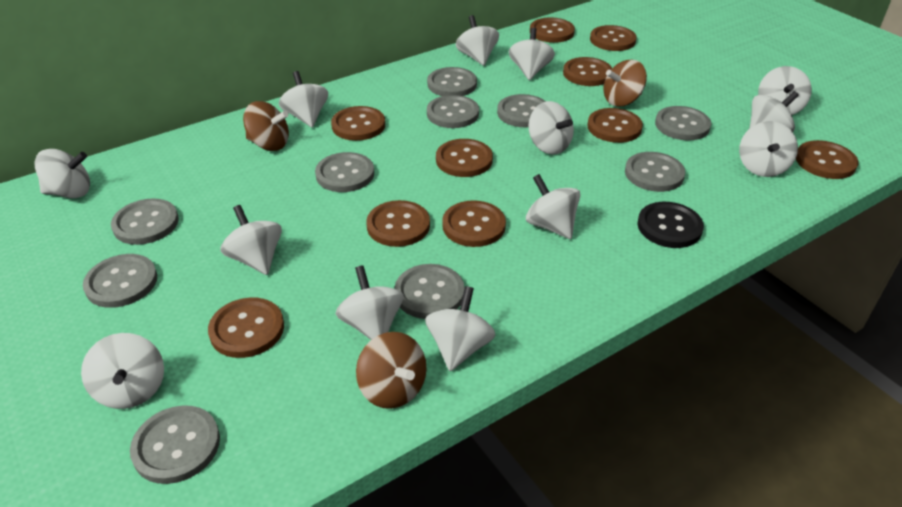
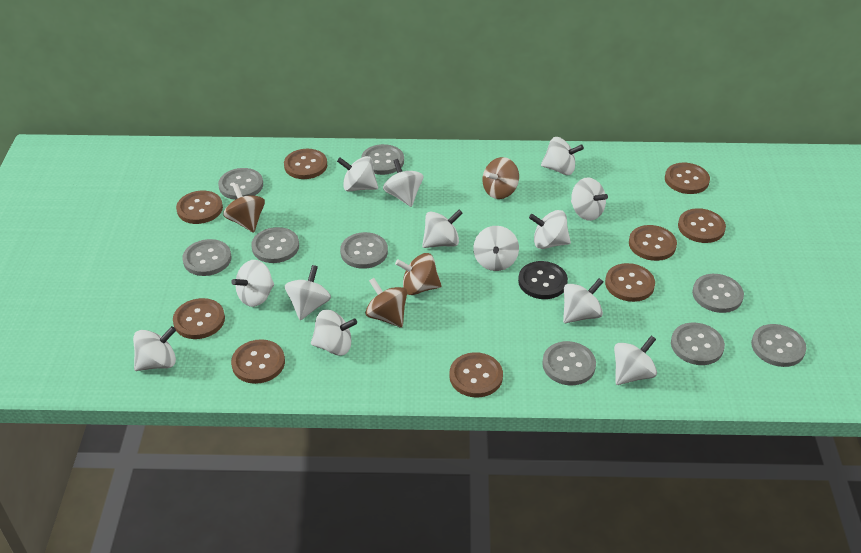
brown button: 10 -> 9
brown spinning top: 3 -> 4
grey button: 10 -> 9

